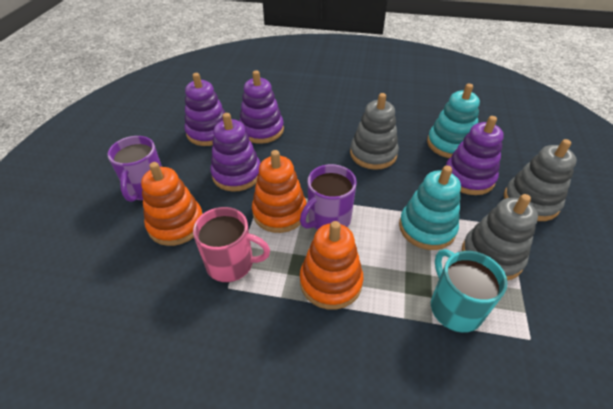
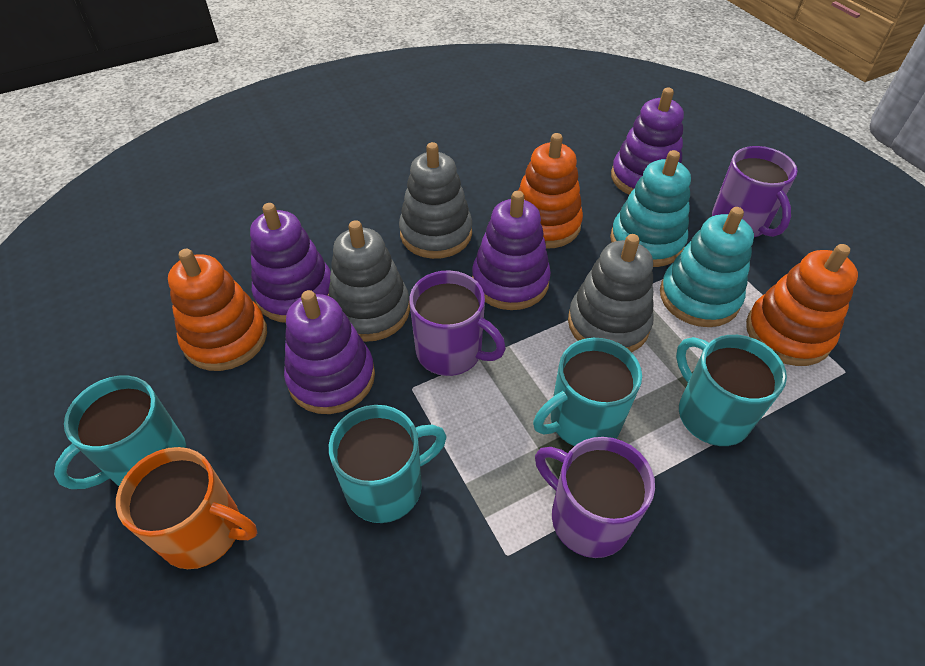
orange mug: 0 -> 1
pink mug: 1 -> 0
purple mug: 2 -> 3
turquoise mug: 1 -> 4

